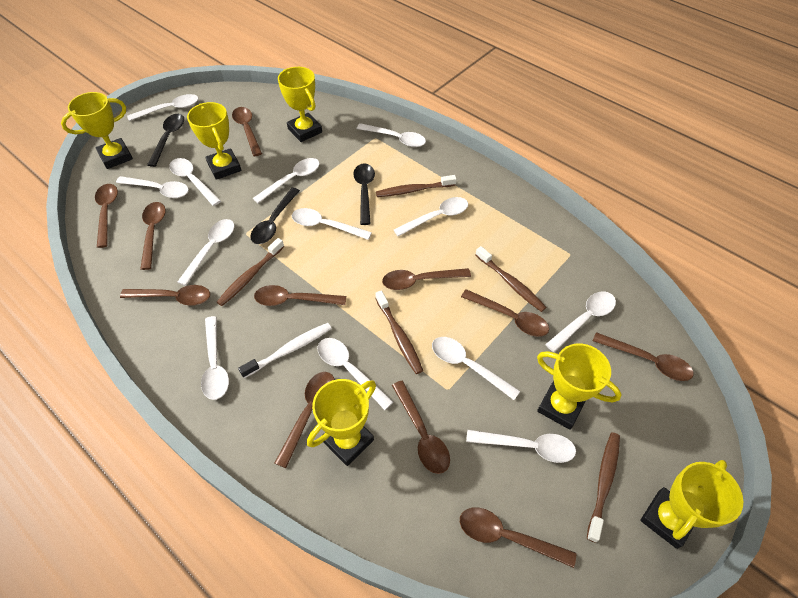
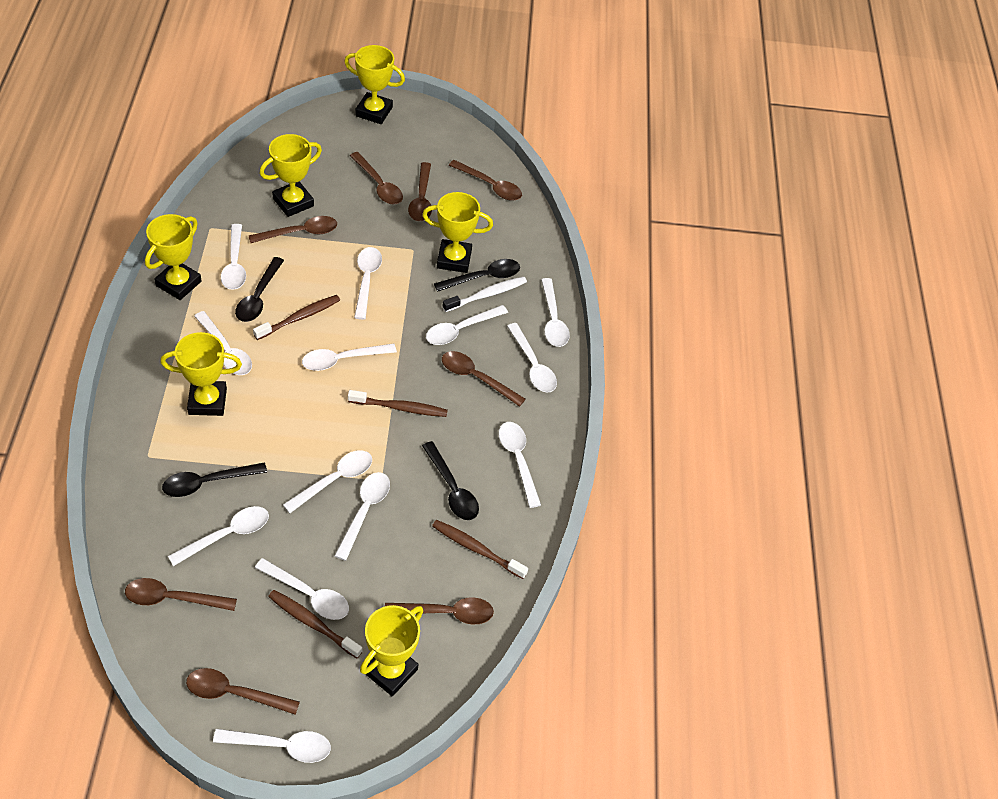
black spoon: 3 -> 4
brown spoon: 11 -> 8
brown toothbrush: 5 -> 4

